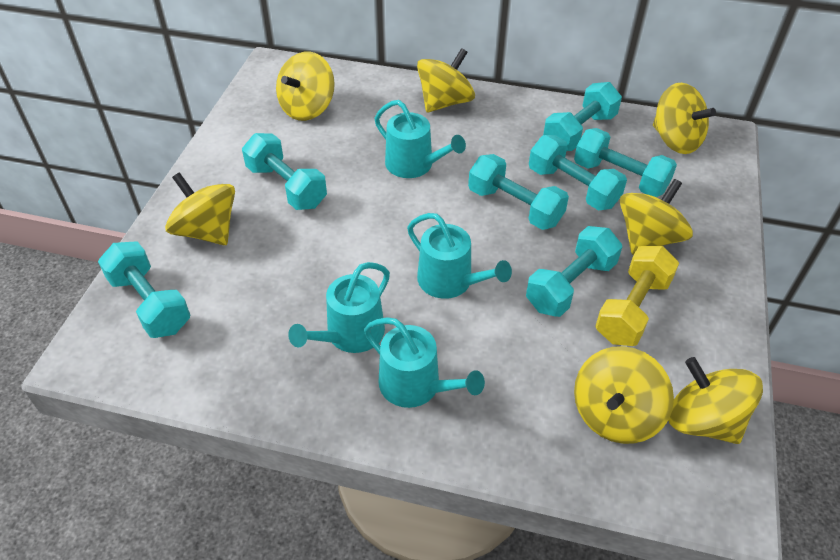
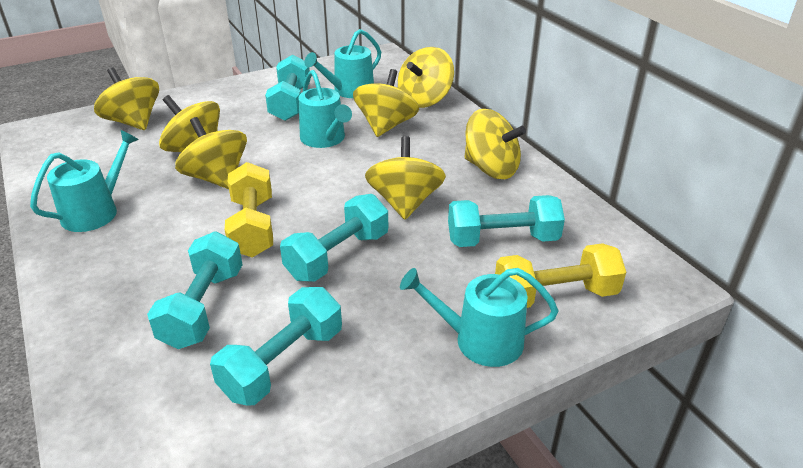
turquoise dumbbell: 7 -> 5
yellow dumbbell: 1 -> 2

